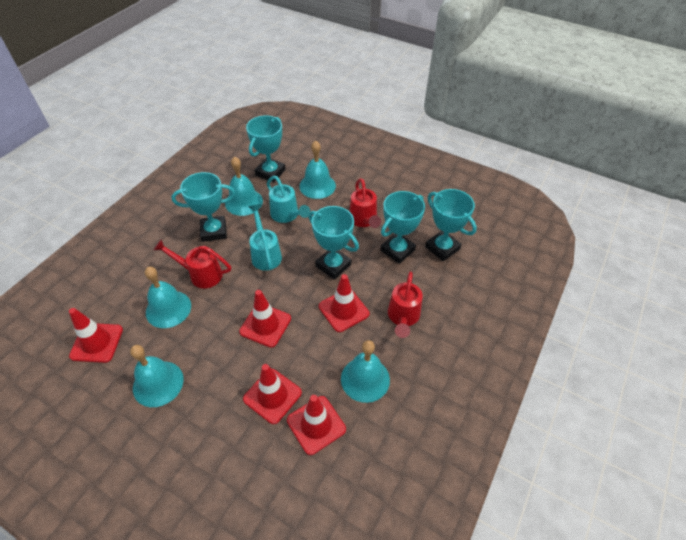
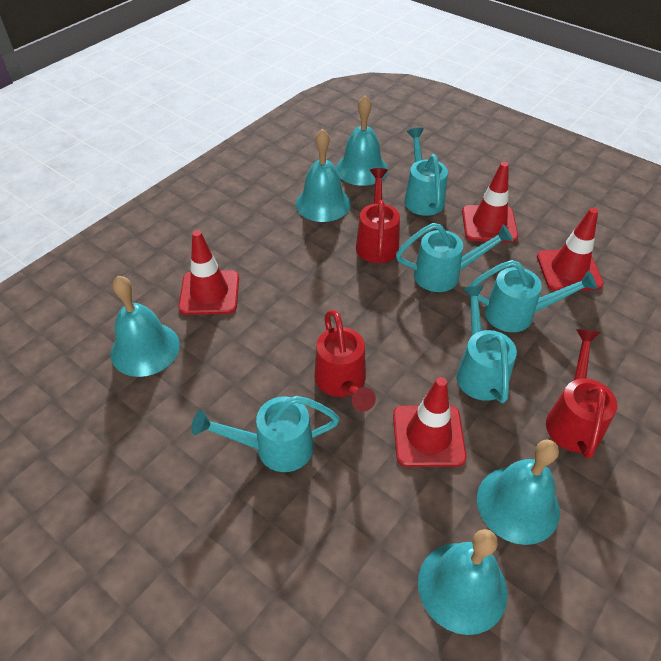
red traffic cone: 5 -> 4
turquoise trophy: 5 -> 0
turquoise watering can: 2 -> 5

